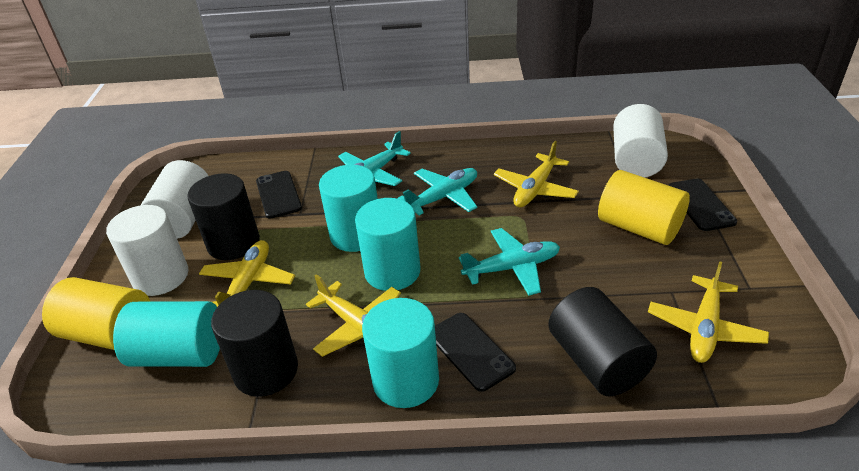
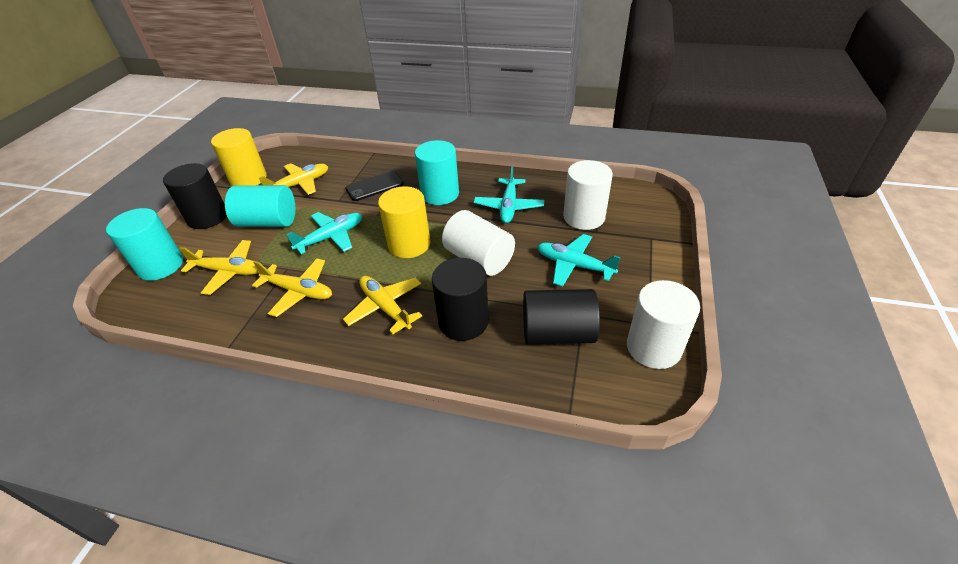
black phone: 3 -> 1
turquoise cylinder: 4 -> 3

